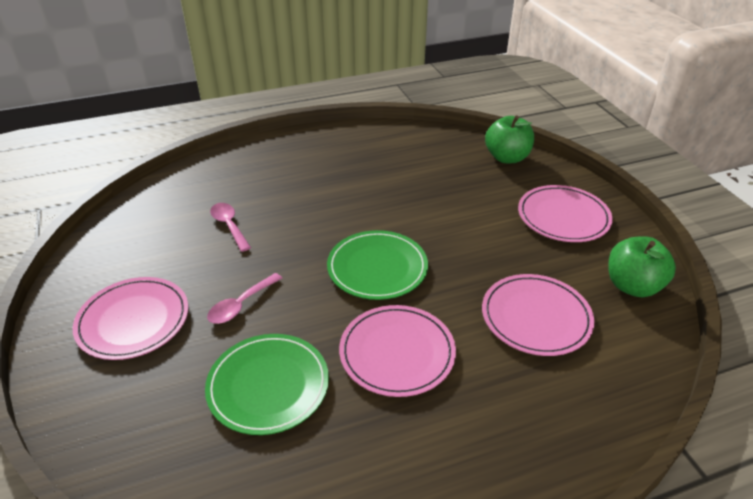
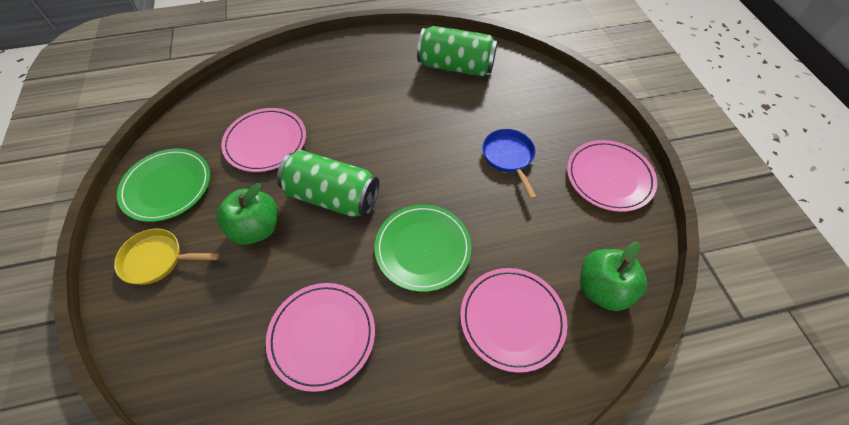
blue pan: 0 -> 1
green can: 0 -> 2
pink spoon: 2 -> 0
yellow pan: 0 -> 1

